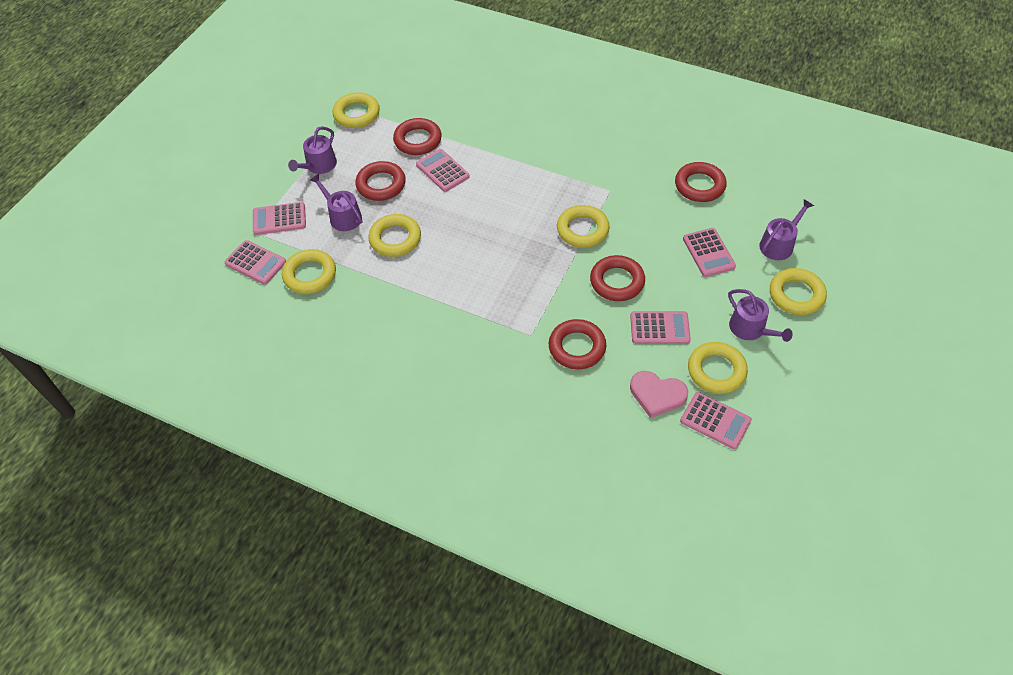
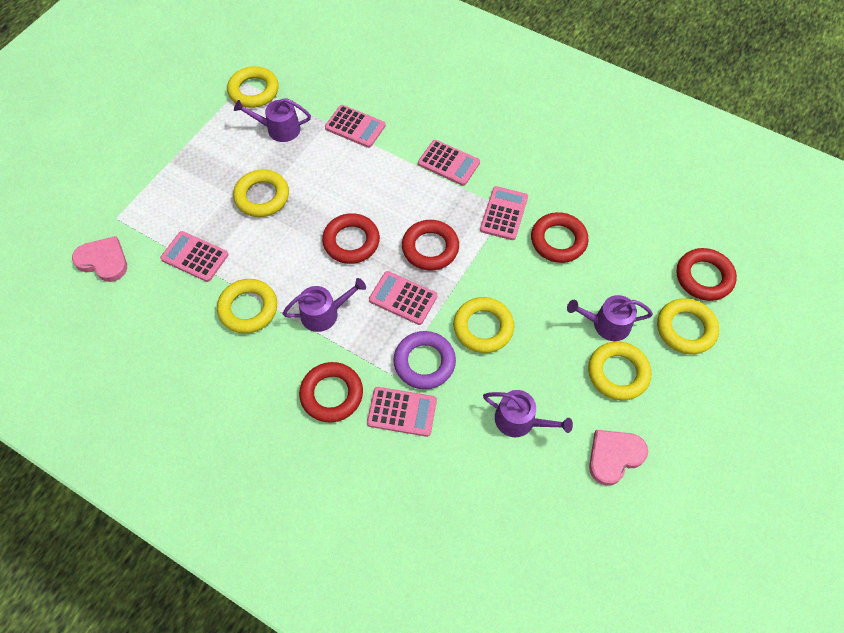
pink heart: 1 -> 2
purple ring: 0 -> 1

